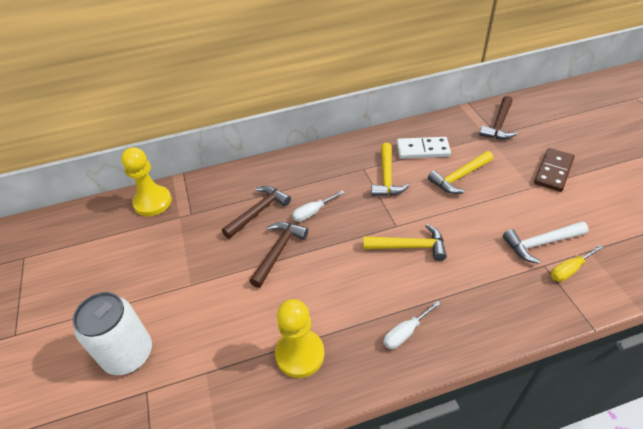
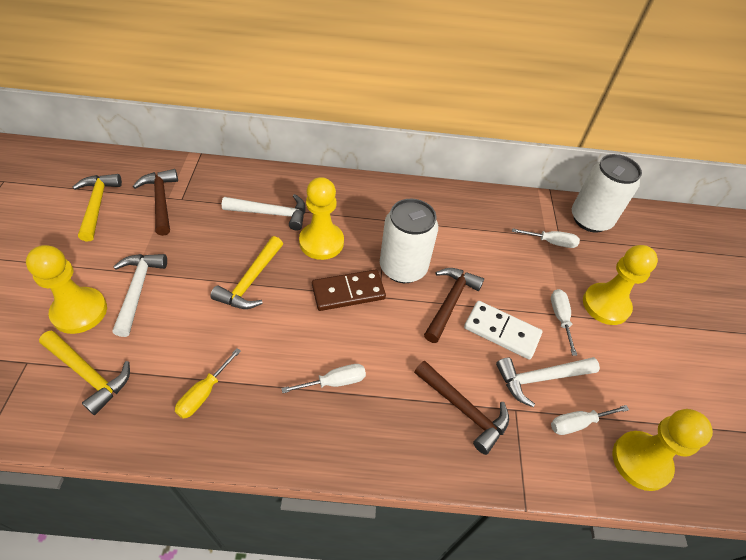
white can: 1 -> 2
white hammer: 1 -> 3
white screwdriver: 2 -> 4
yellow pawn: 2 -> 4

